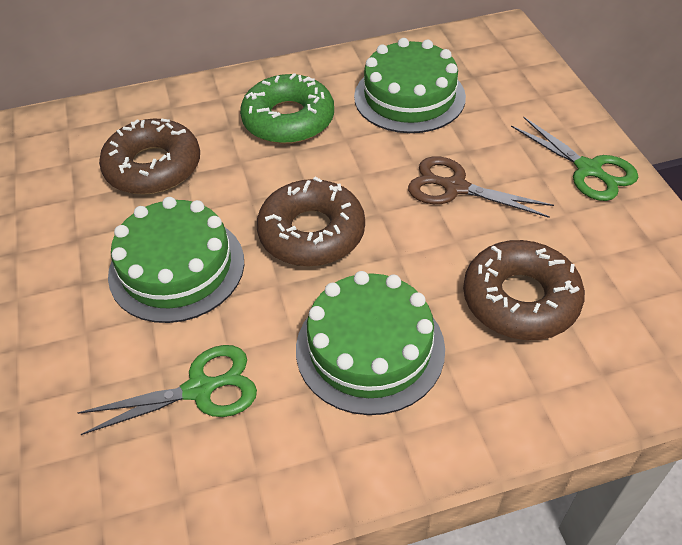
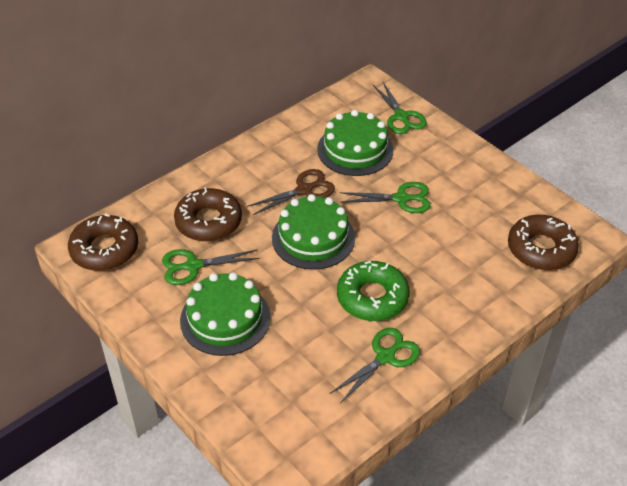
green scissors: 2 -> 4

